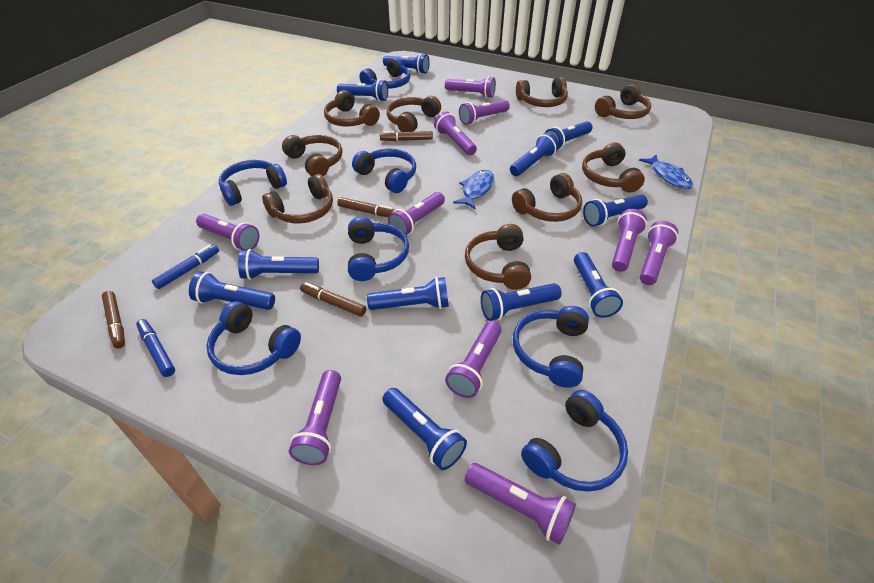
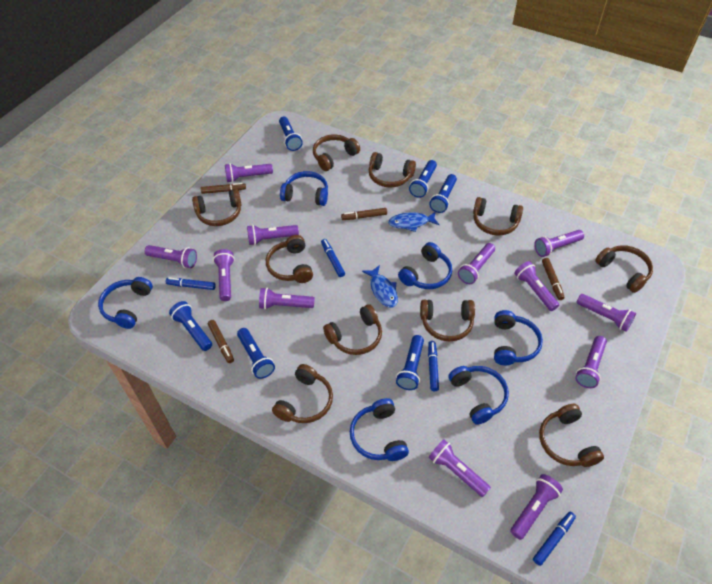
blue flashlight: 11 -> 6
blue headphones: 7 -> 6
blue marker: 2 -> 4
brown headphones: 9 -> 10
purple flashlight: 10 -> 12

